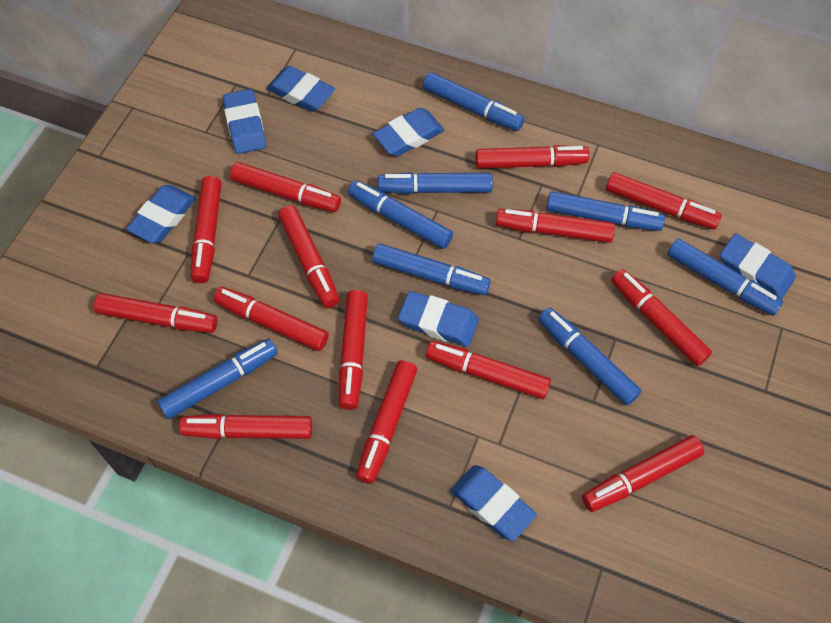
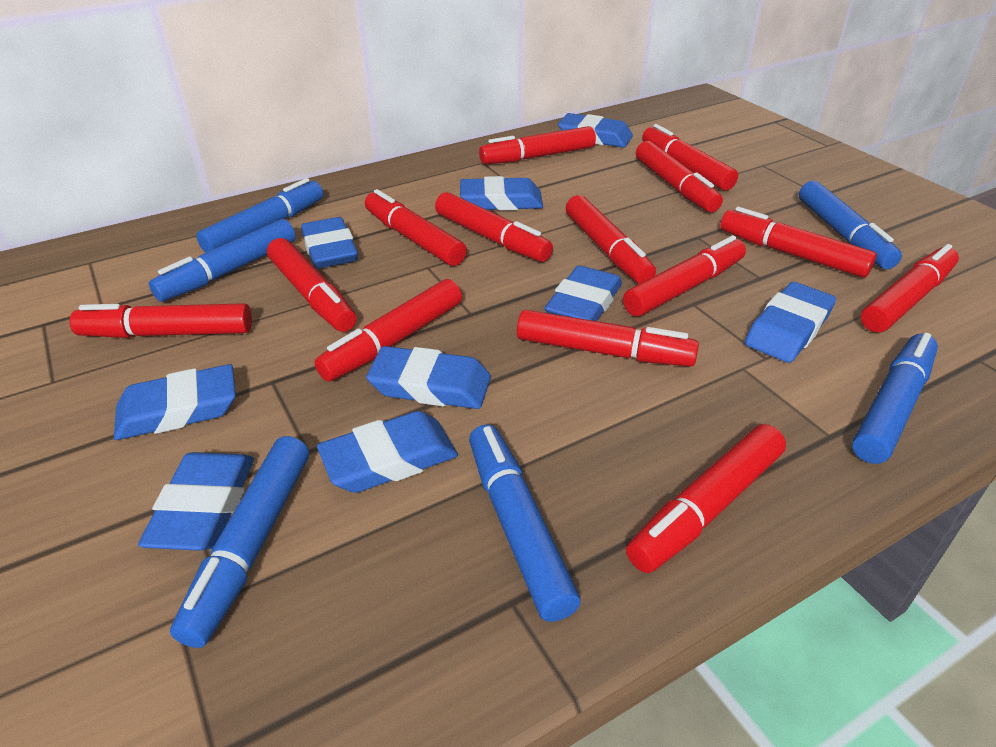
blue eraser: 7 -> 9
blue marker: 8 -> 6

